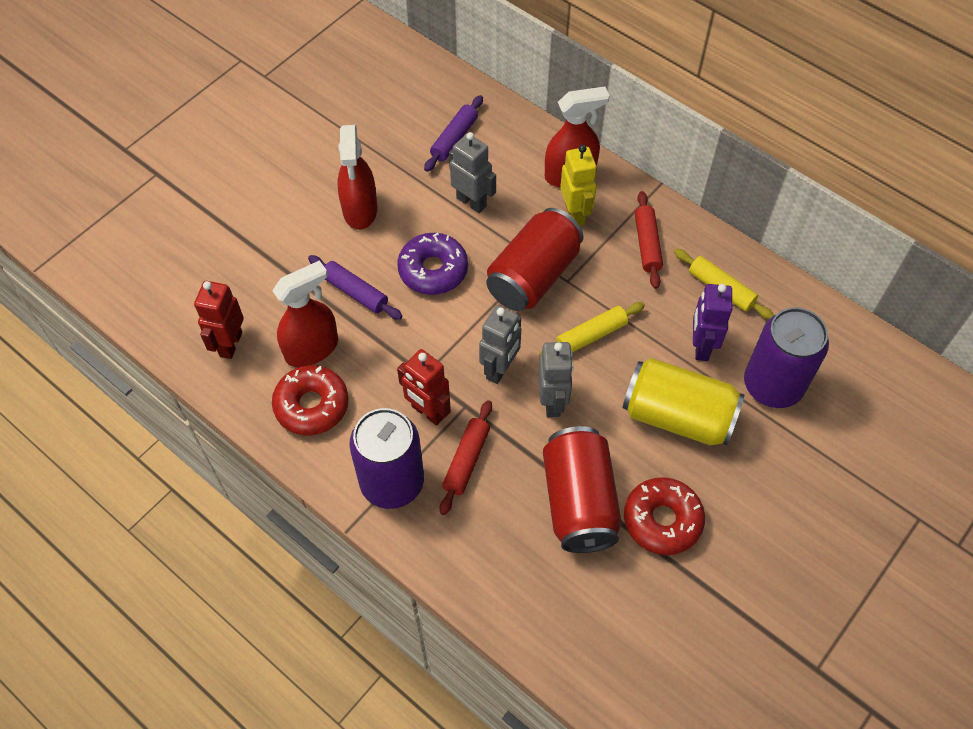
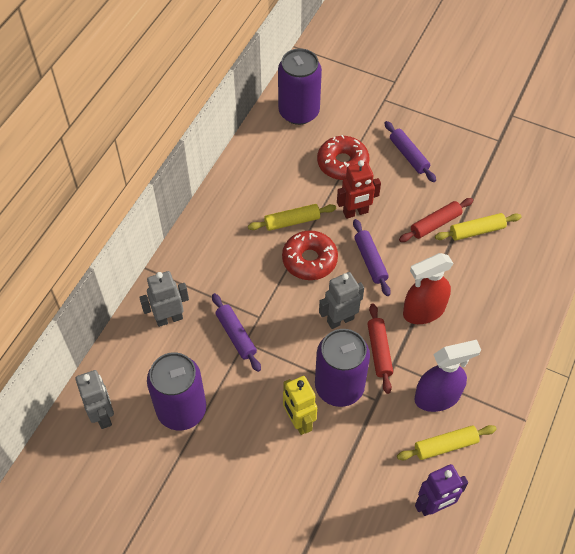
purple can: 2 -> 3
purple donut: 1 -> 0
purple rolling pin: 2 -> 3
purple spray bottle: 0 -> 1
red can: 2 -> 0
red robot: 2 -> 1
red spray bottle: 3 -> 1
yellow can: 1 -> 0
yellow rolling pin: 2 -> 3

